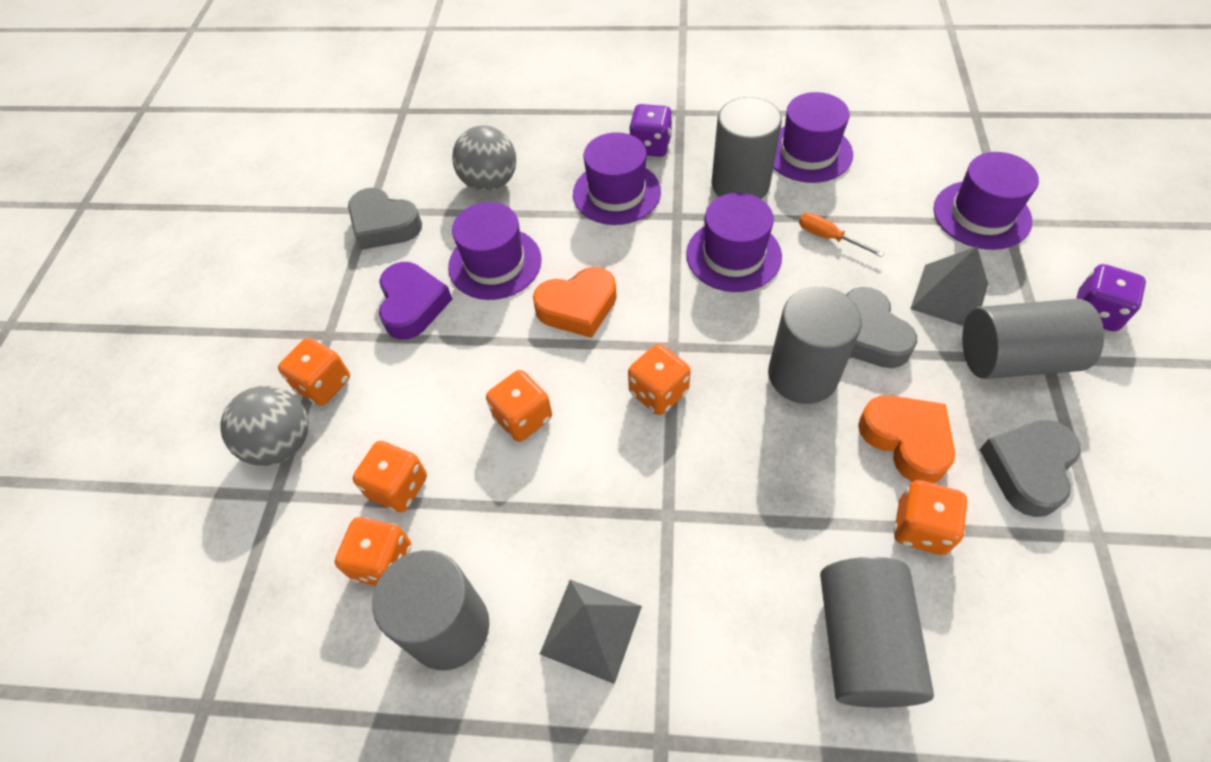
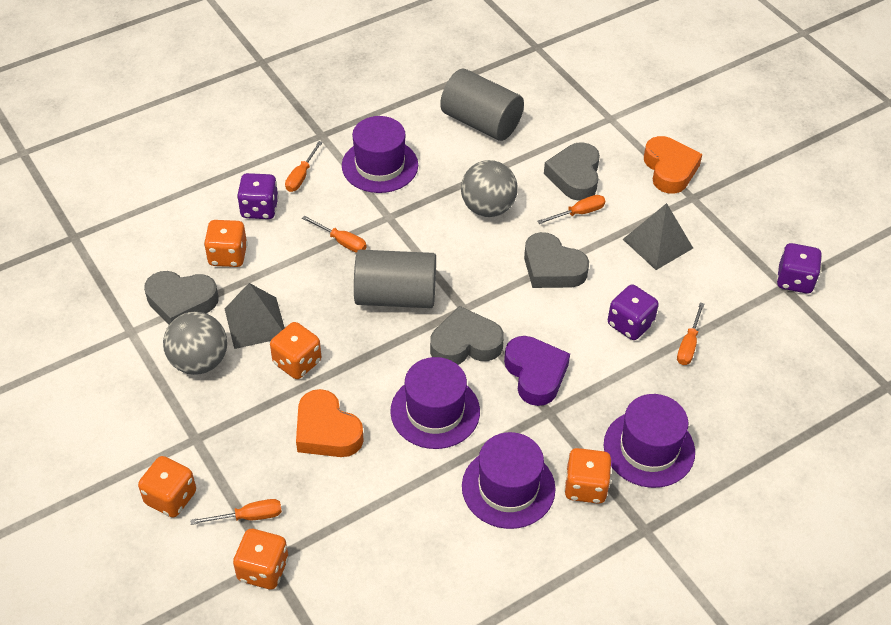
grey cylinder: 5 -> 2
grey heart: 3 -> 4
orange dice: 6 -> 5
orange screwdriver: 1 -> 5
purple dice: 2 -> 3
purple hat: 5 -> 4

